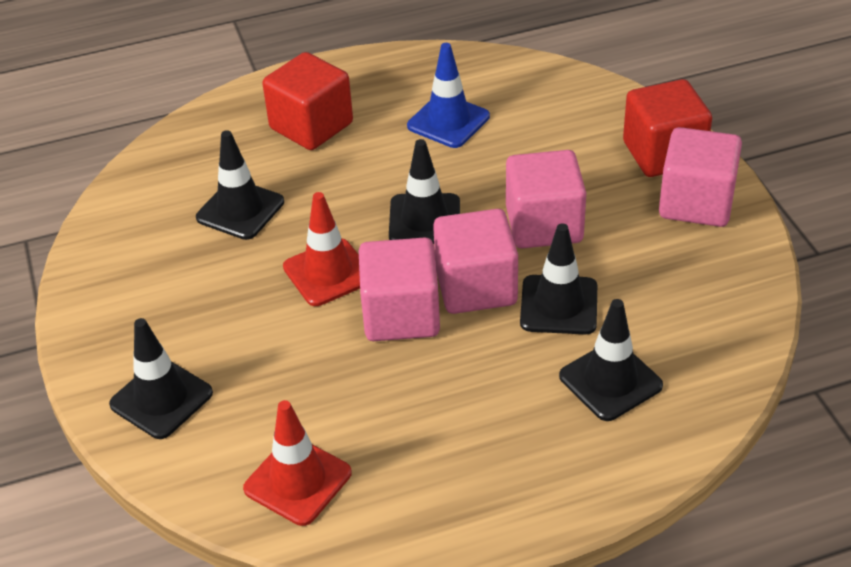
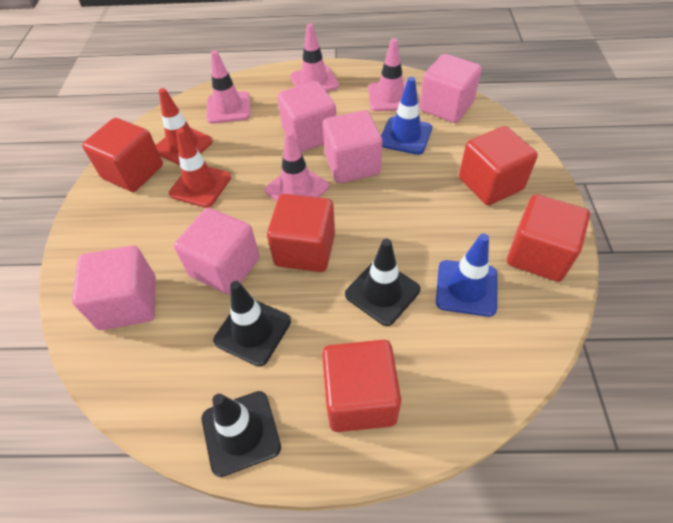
black traffic cone: 5 -> 3
blue traffic cone: 1 -> 2
pink cube: 4 -> 5
pink traffic cone: 0 -> 4
red cube: 2 -> 5

